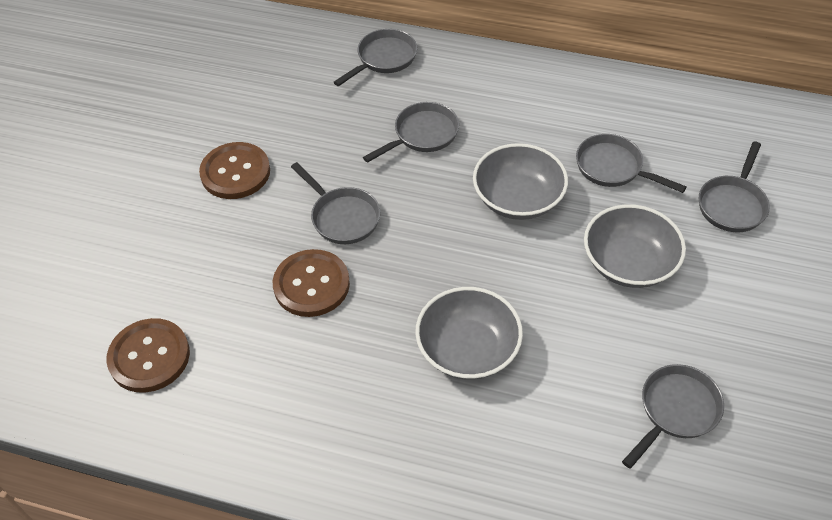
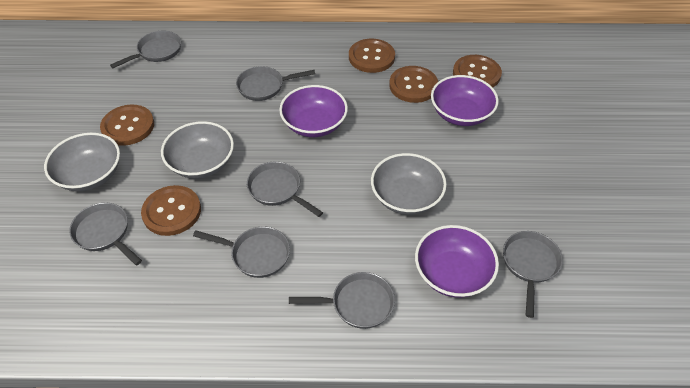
brown button: 3 -> 5
grey pan: 6 -> 7
purple bowl: 0 -> 3

